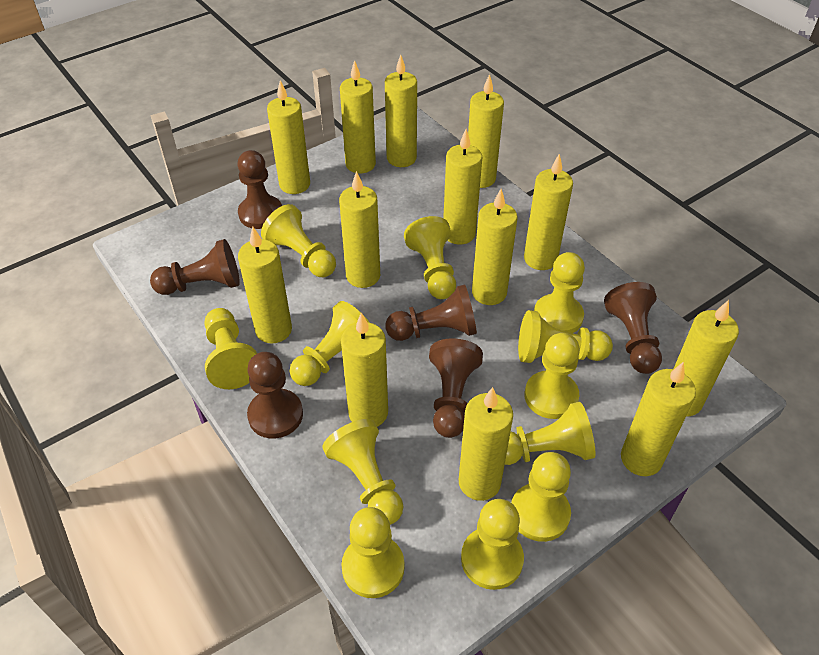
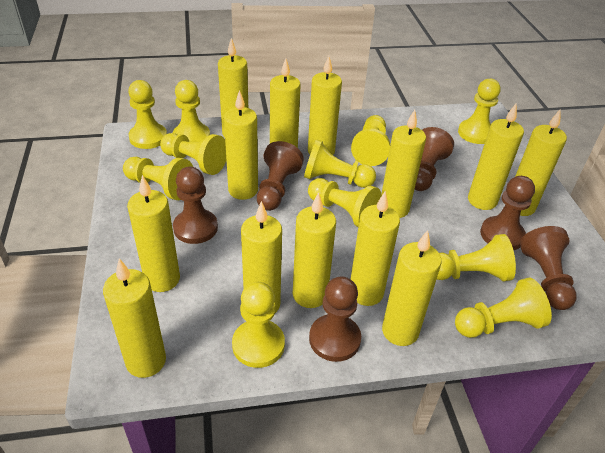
yellow pawn: 12 -> 11

